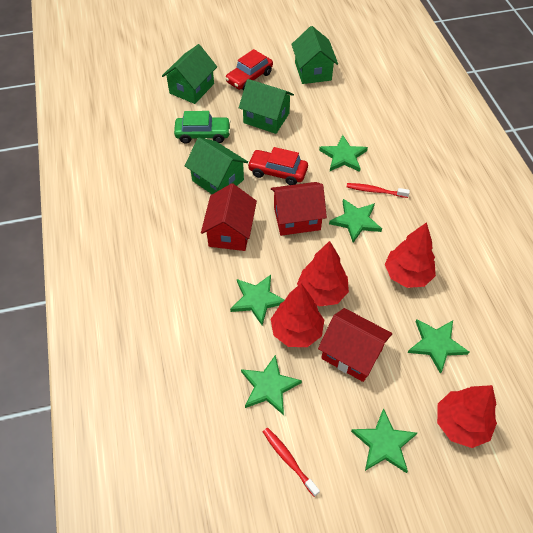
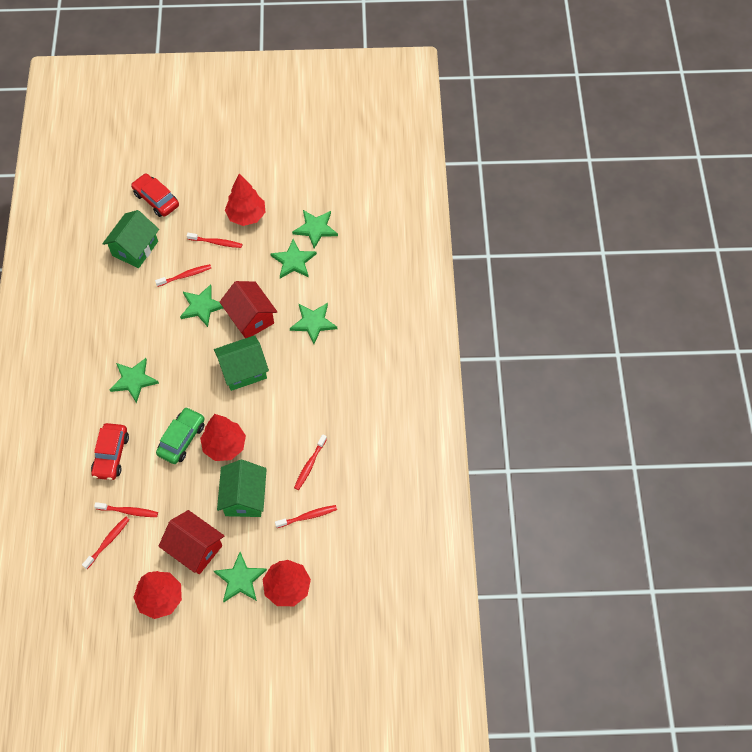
green house: 4 -> 3
red house: 3 -> 2
red toothbrush: 2 -> 6

